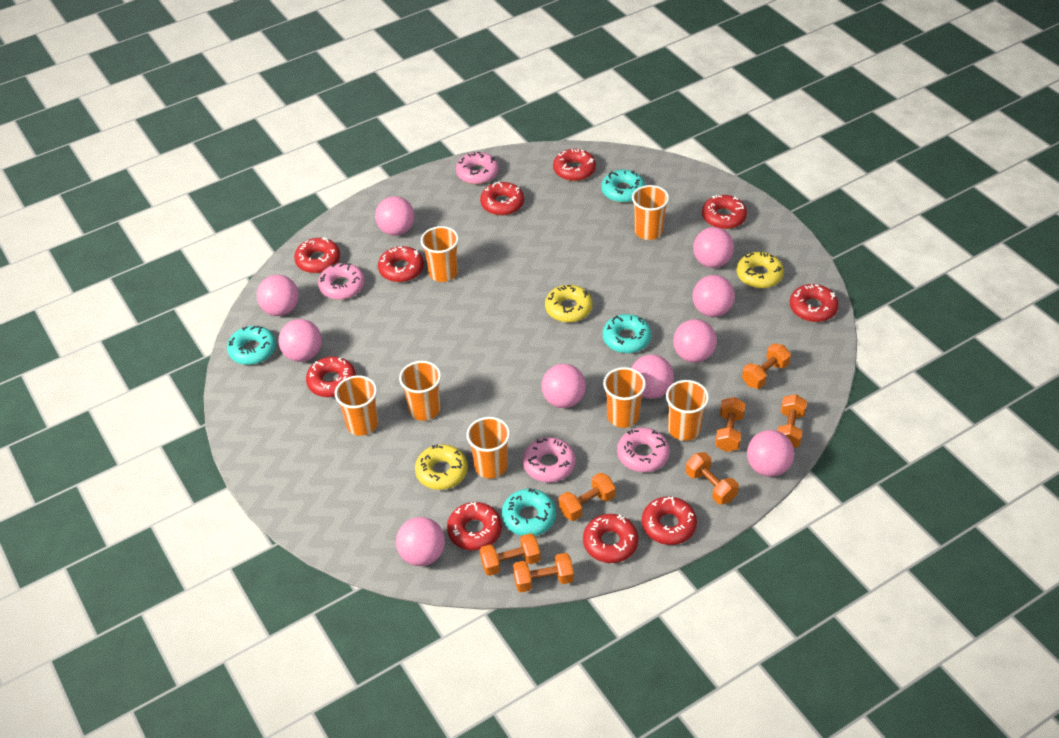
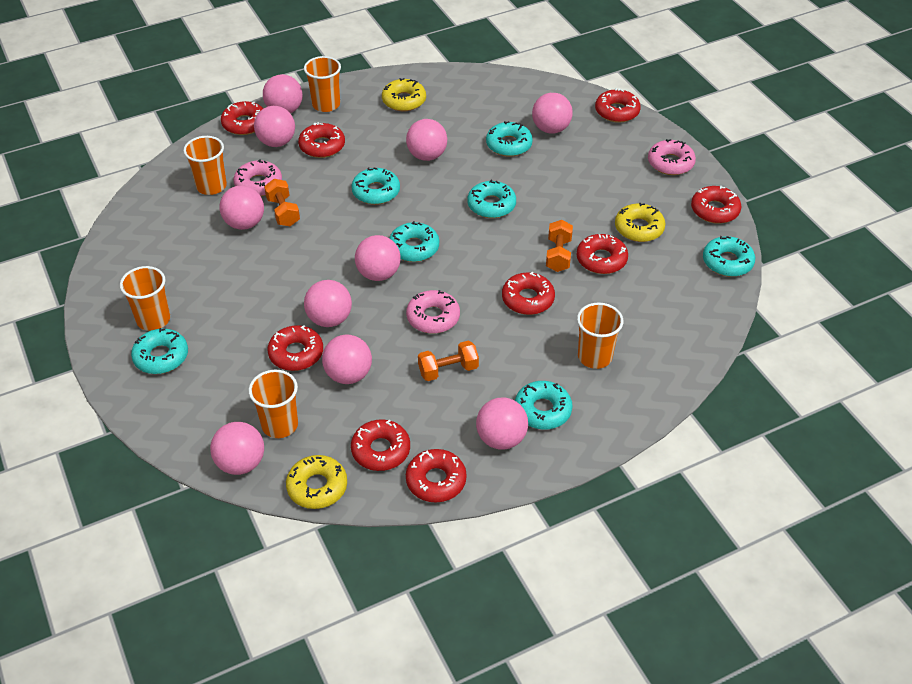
orange cup: 7 -> 5
orange dumbbell: 7 -> 3
pink donut: 4 -> 3
red donut: 10 -> 9
turquoise donut: 4 -> 7

